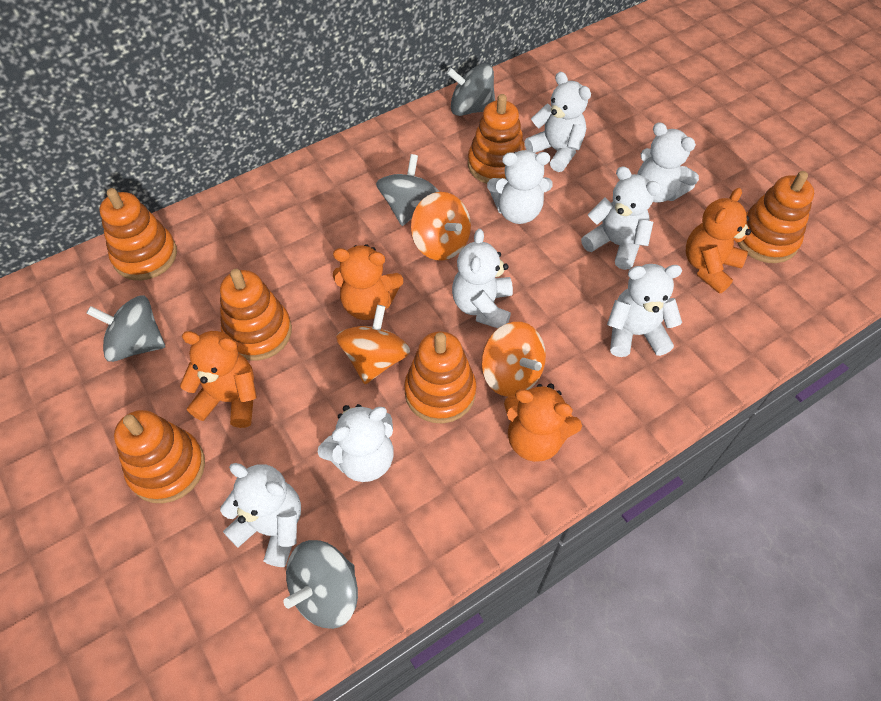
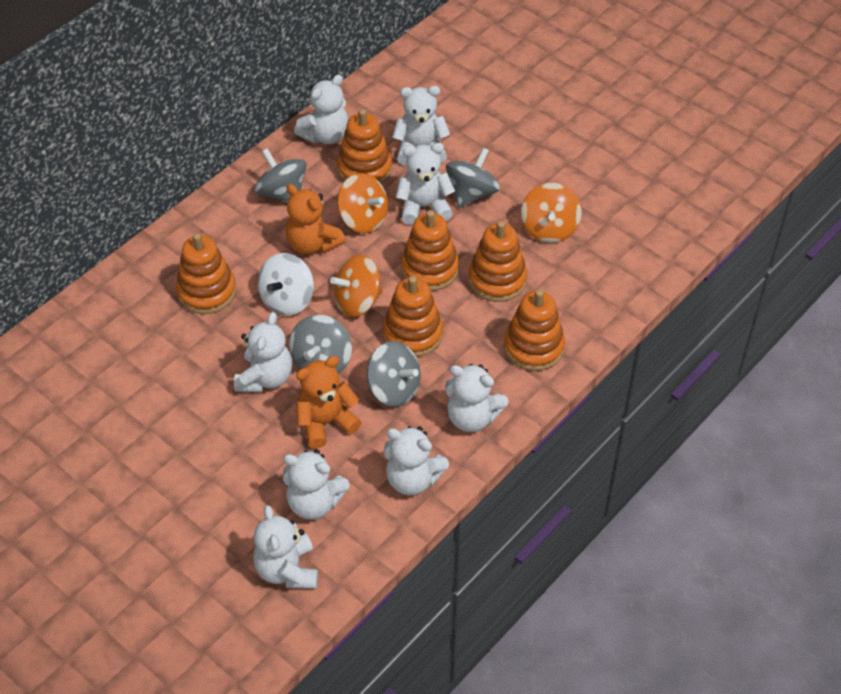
orange teddy bear: 4 -> 2
white spinning top: 0 -> 1

